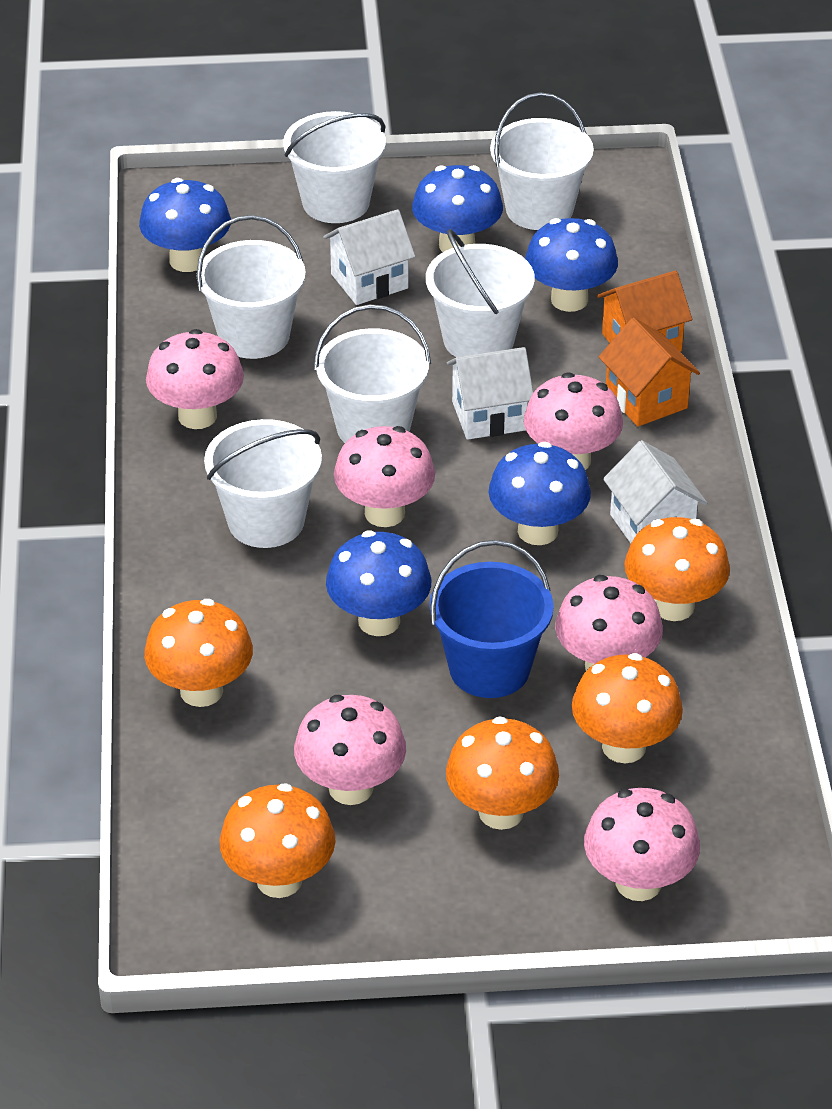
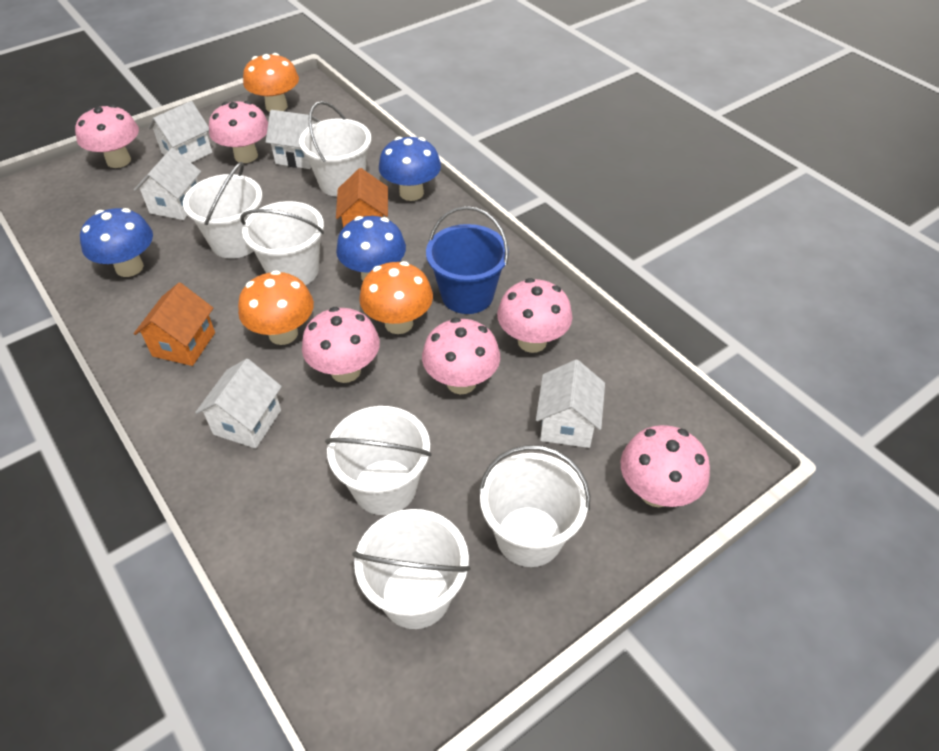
blue mushroom: 5 -> 3
orange mushroom: 5 -> 3
white house: 3 -> 5

